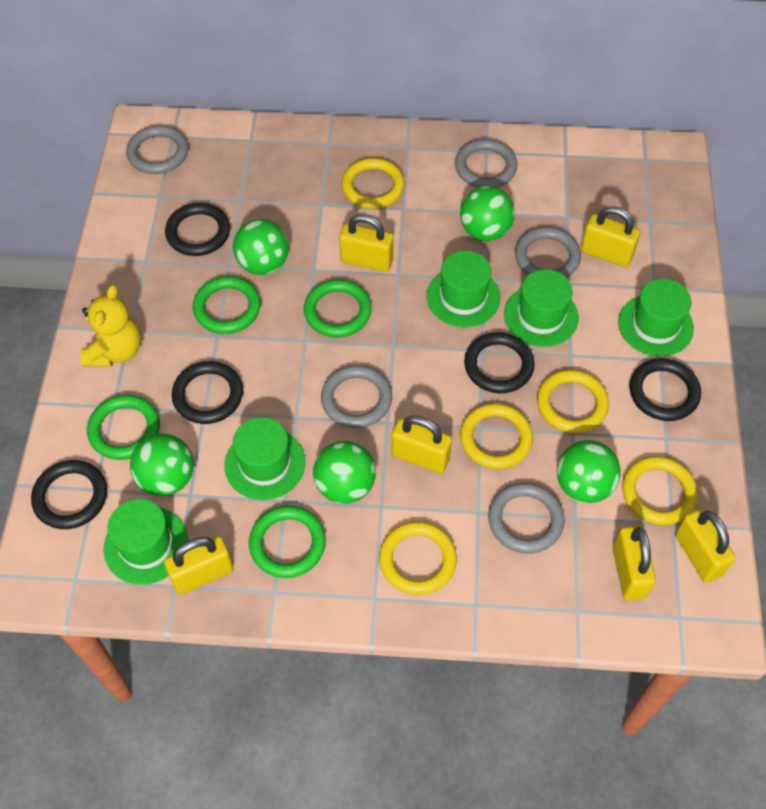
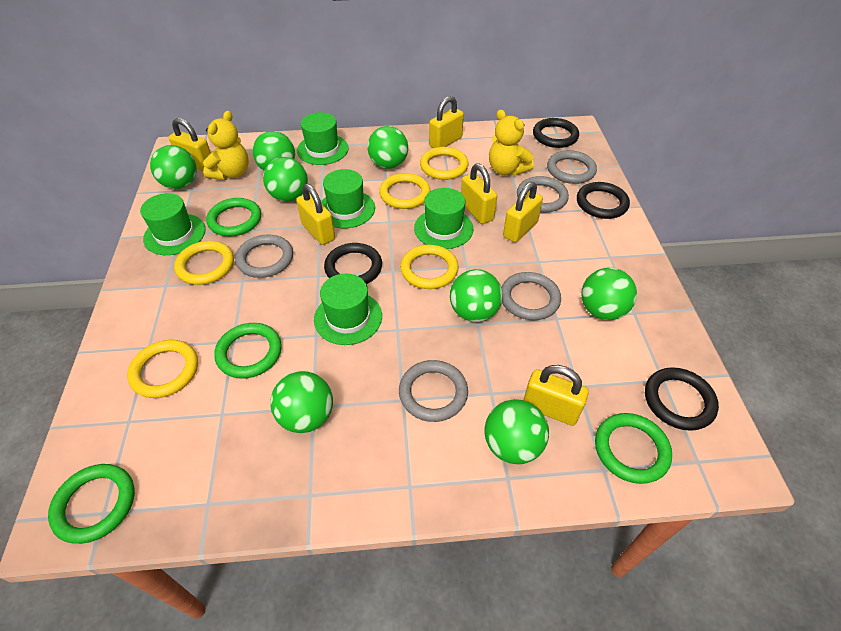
black ring: 5 -> 4
green ball: 5 -> 8
yellow teddy bear: 1 -> 2

